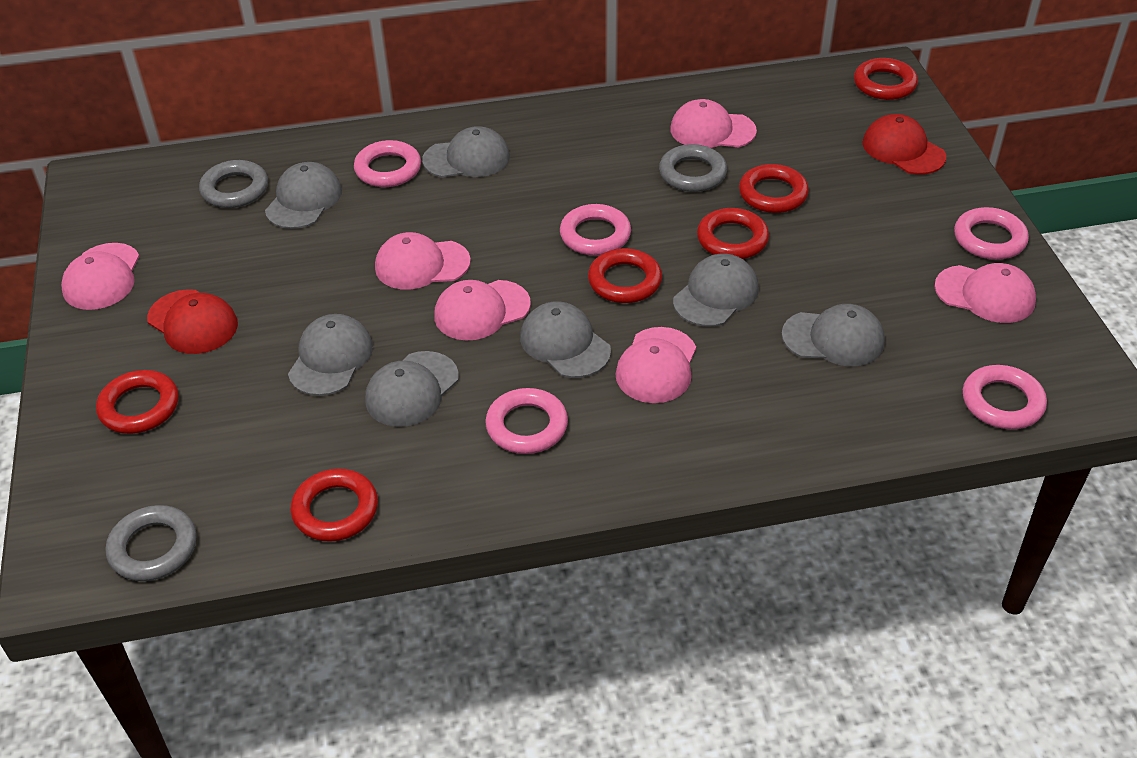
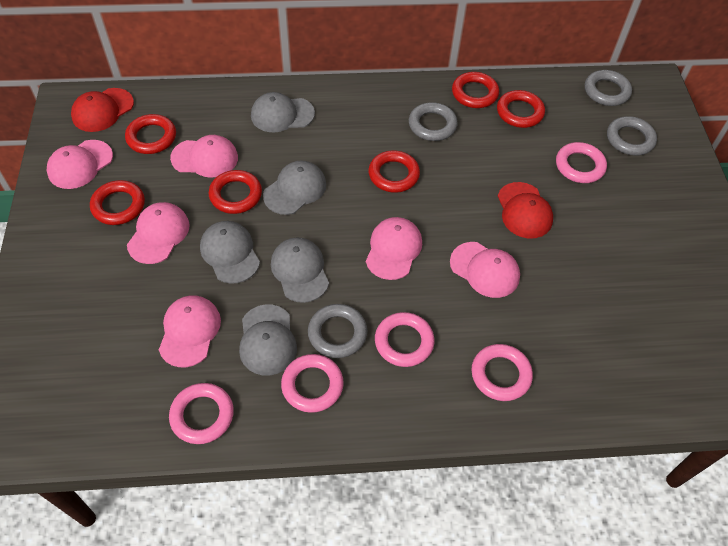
grey cap: 7 -> 5
grey ring: 3 -> 4

